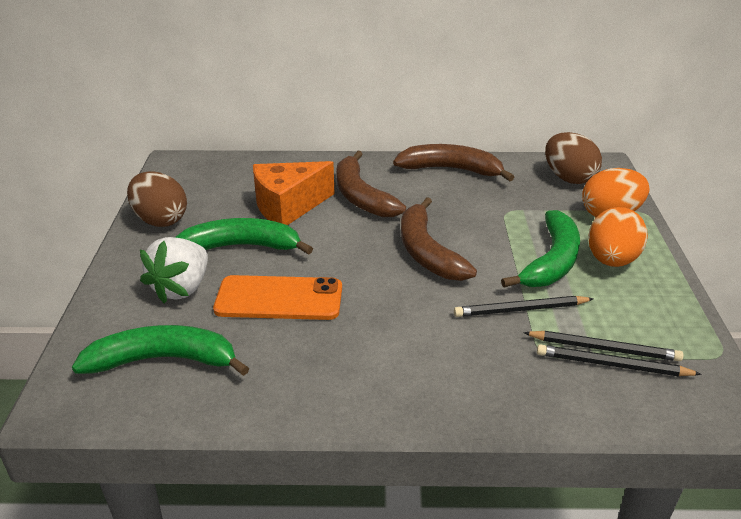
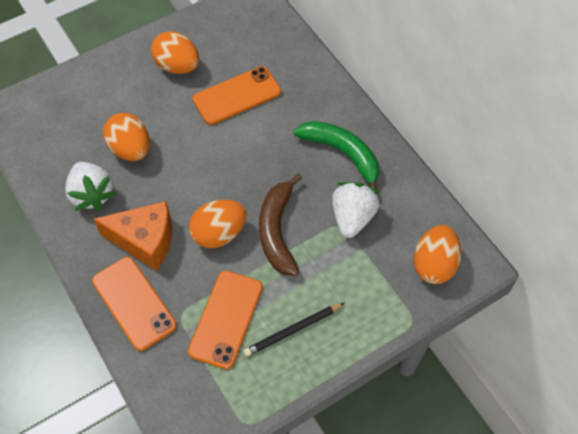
black pencil: 3 -> 1
brown banana: 3 -> 1
brown egg: 2 -> 0
green banana: 3 -> 1
orange egg: 2 -> 4
orange phone: 1 -> 3
white strawberry: 1 -> 2

